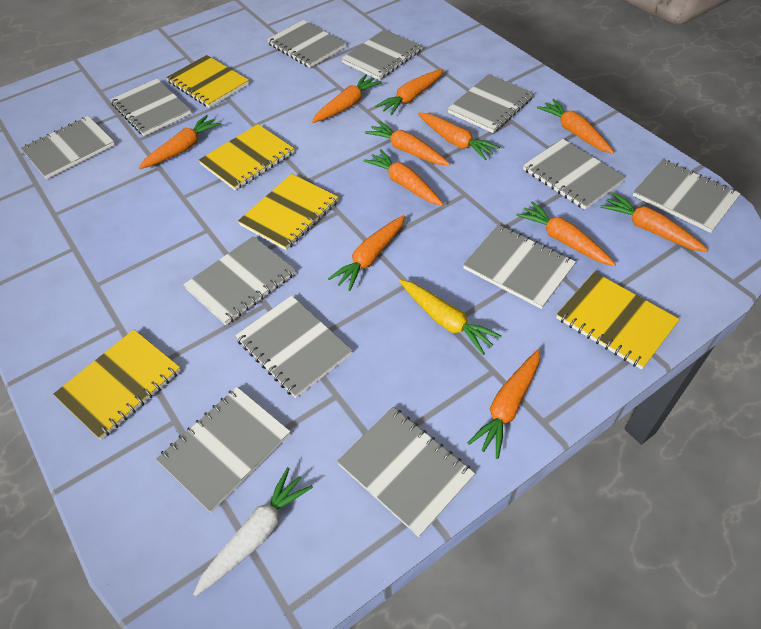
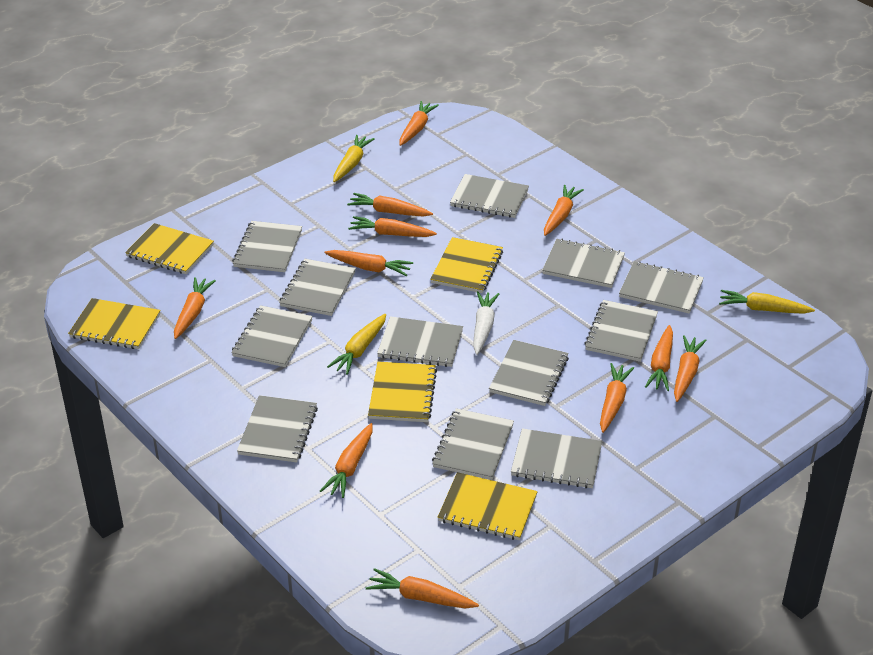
yellow carrot: 1 -> 3

